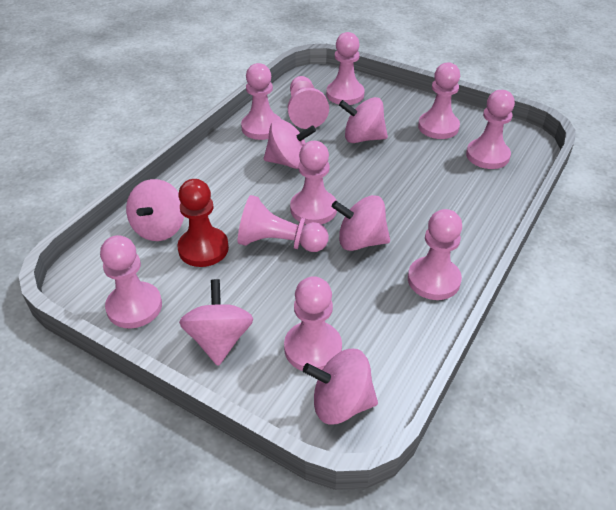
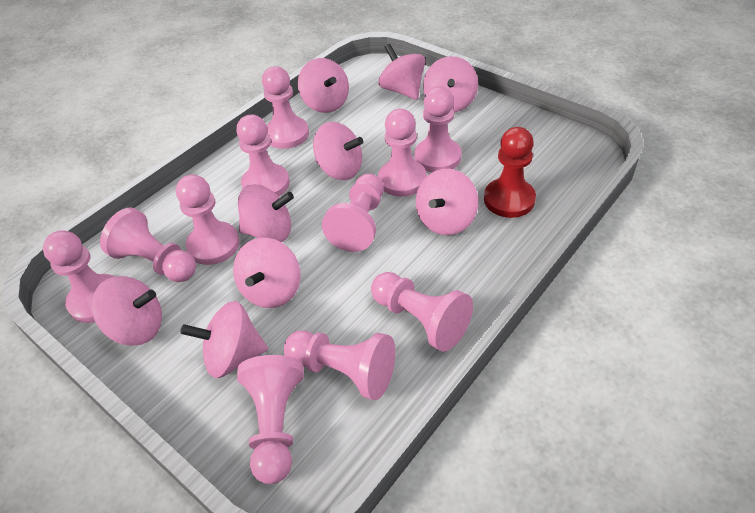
pink pawn: 10 -> 11
pink spinning top: 6 -> 9

